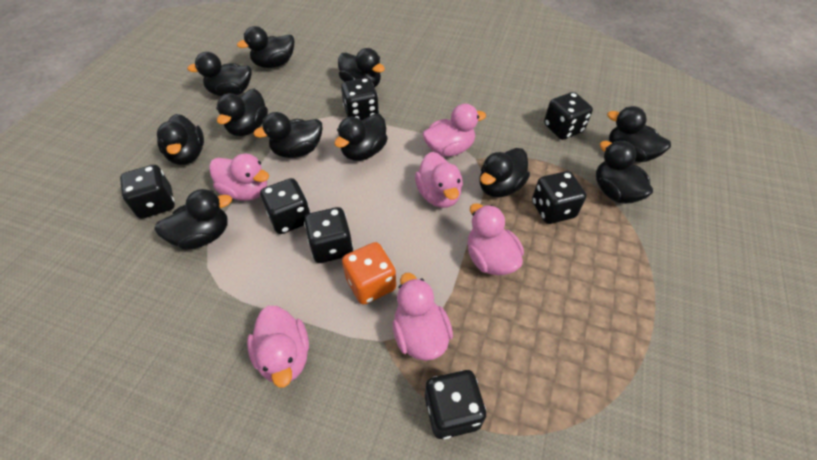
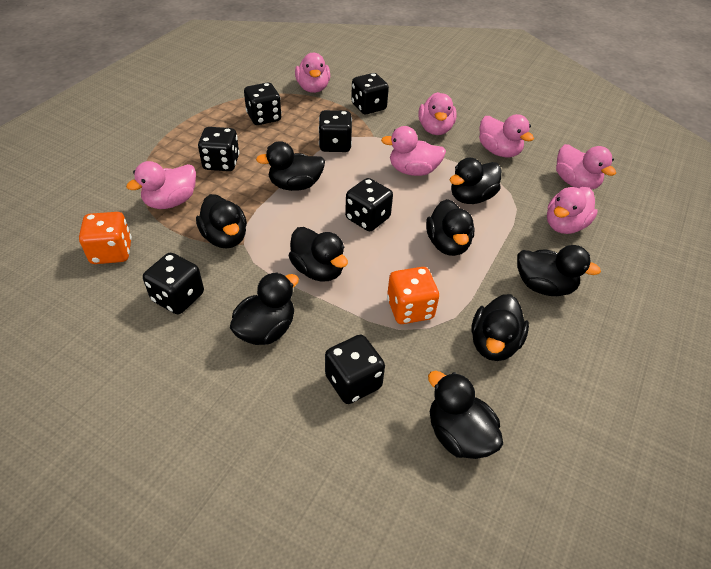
black duck: 11 -> 9
orange dice: 1 -> 2
pink duck: 6 -> 7

